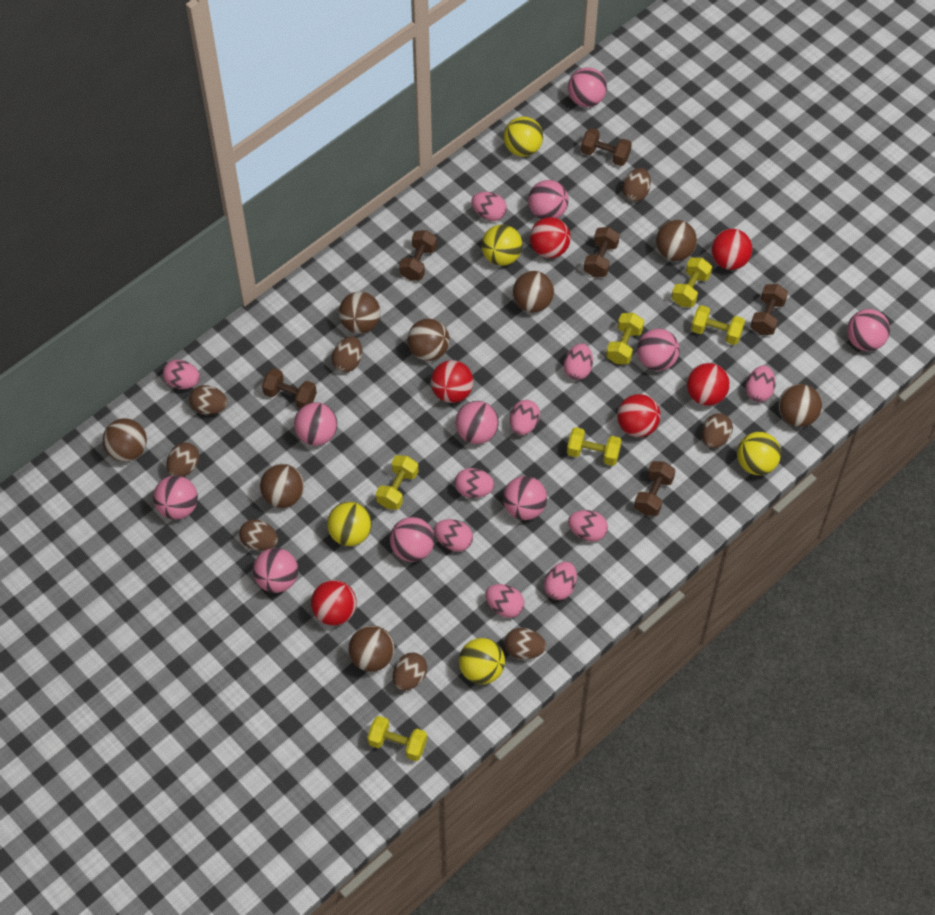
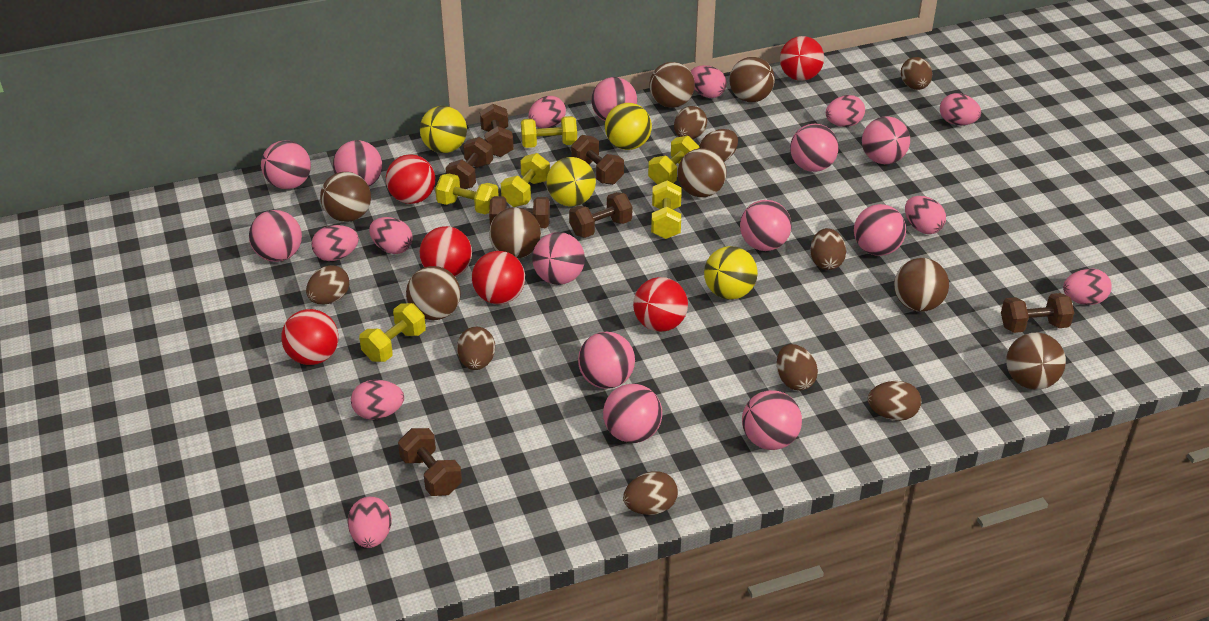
brown dumbbell: 6 -> 7
brown egg: 8 -> 9
pink ball: 10 -> 12
yellow ball: 5 -> 4

